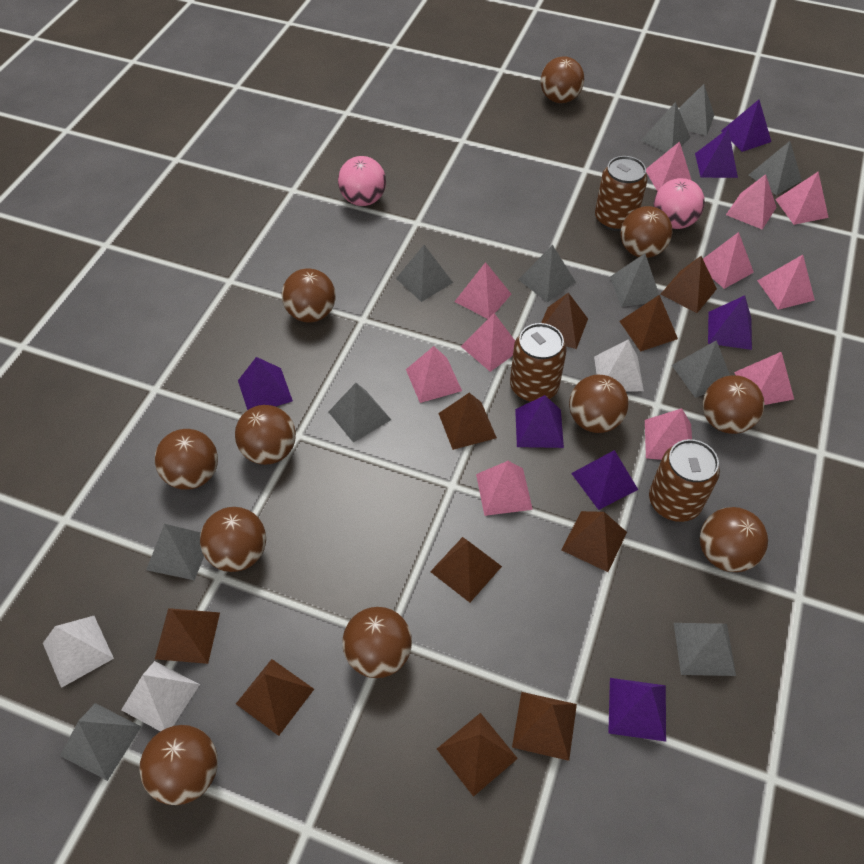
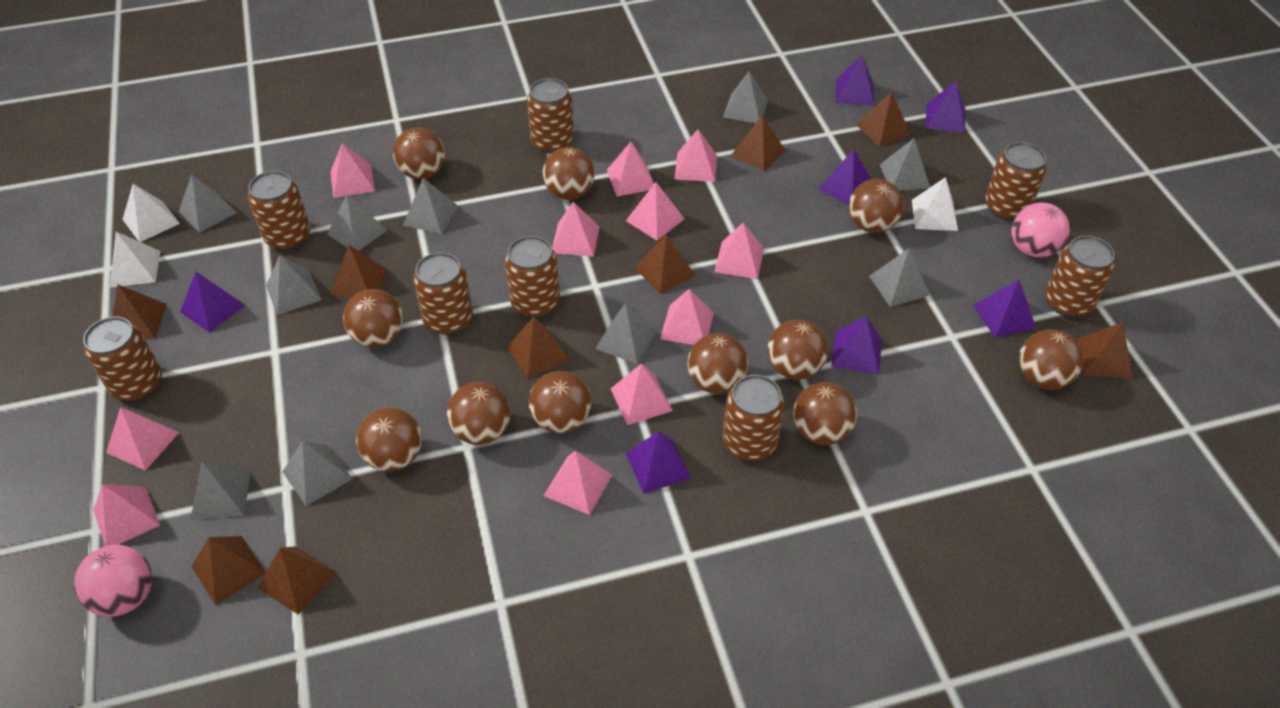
brown can: 3 -> 8
brown pyramid: 10 -> 9
grey pyramid: 11 -> 10

